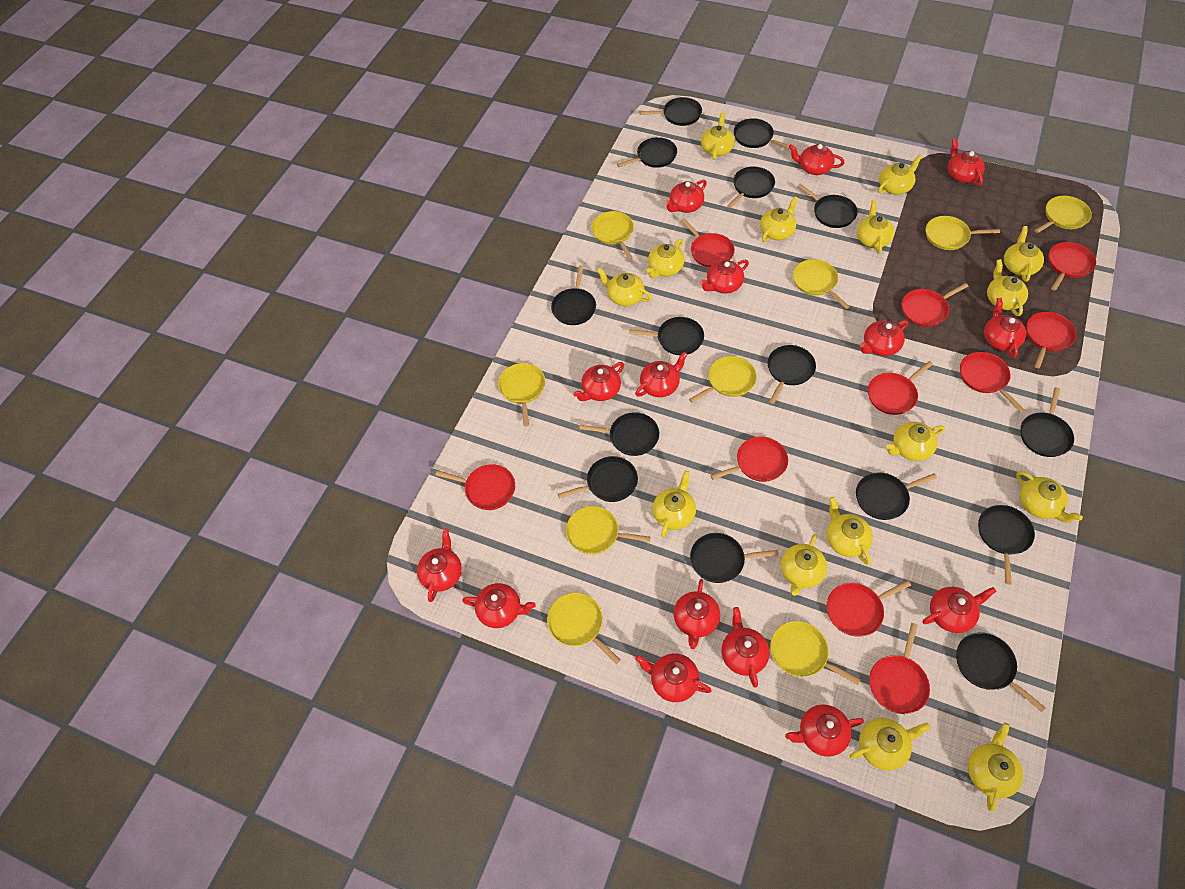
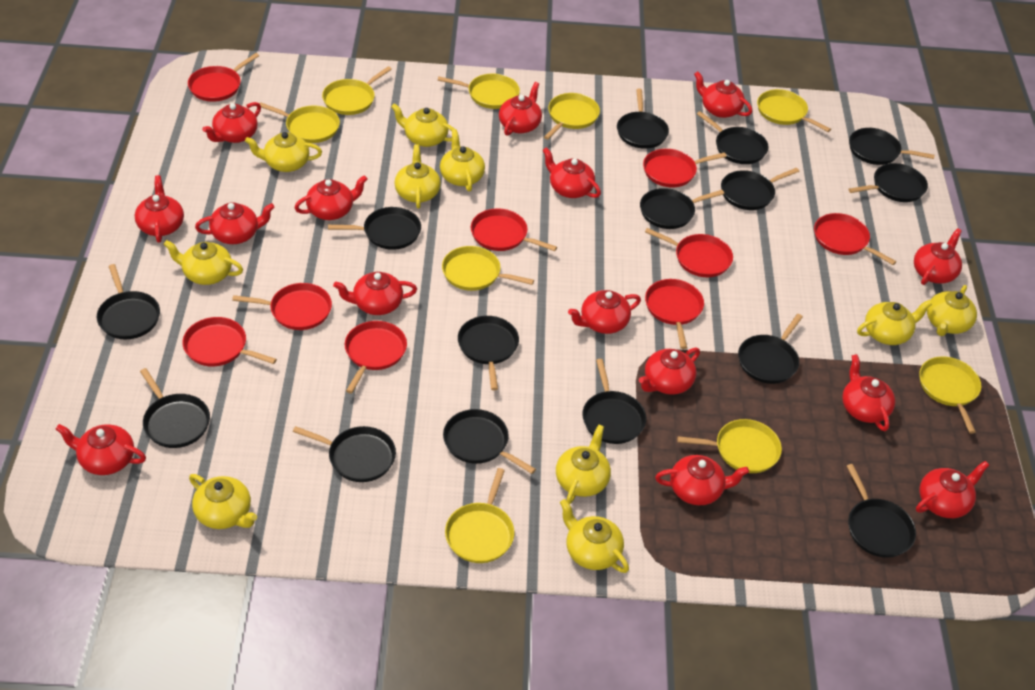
red pan: 10 -> 9
yellow teapot: 15 -> 10

